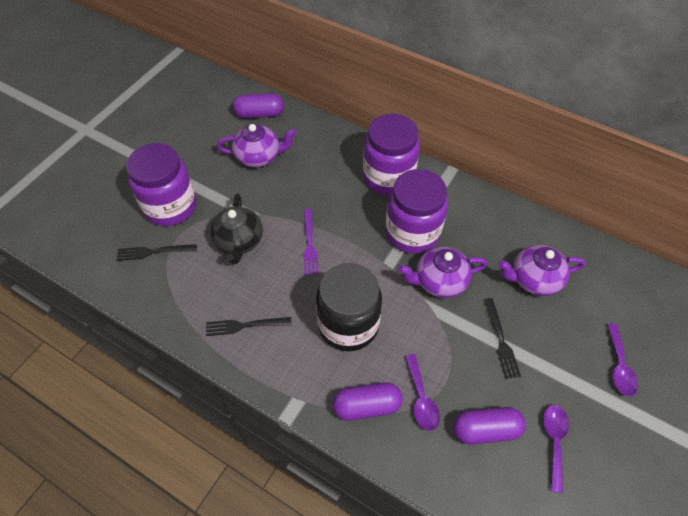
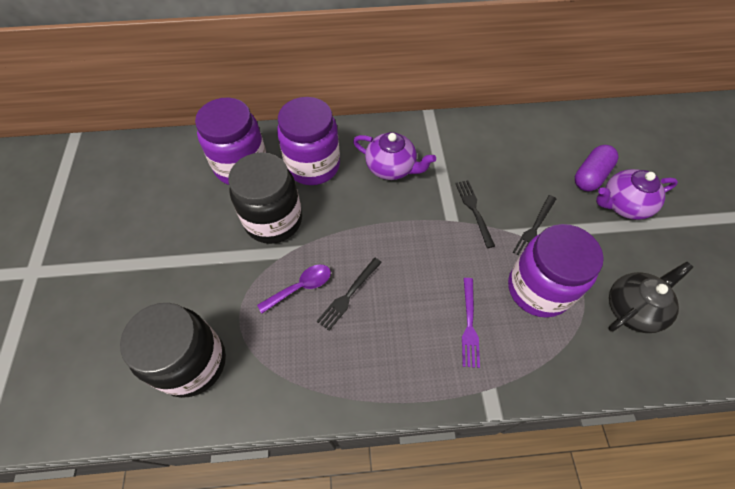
black jar: 1 -> 2
purple capsule: 3 -> 1
purple spoon: 3 -> 1
purple teapot: 3 -> 2

